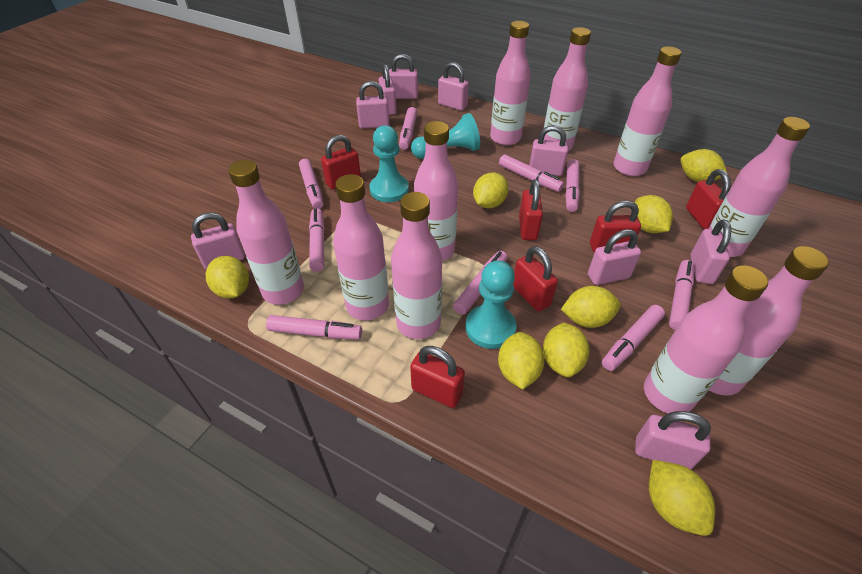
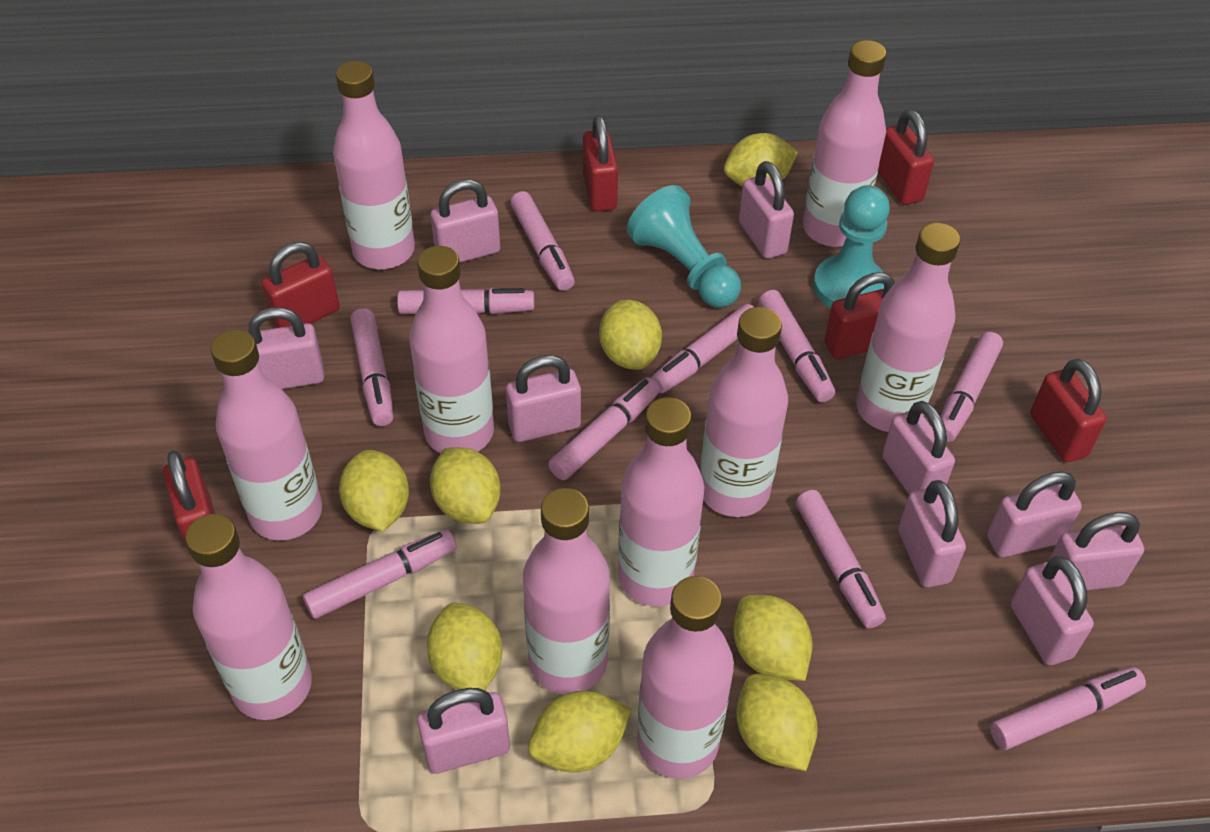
pink marker: 9 -> 10
pink padlock: 9 -> 10
turquoise pawn: 3 -> 2

